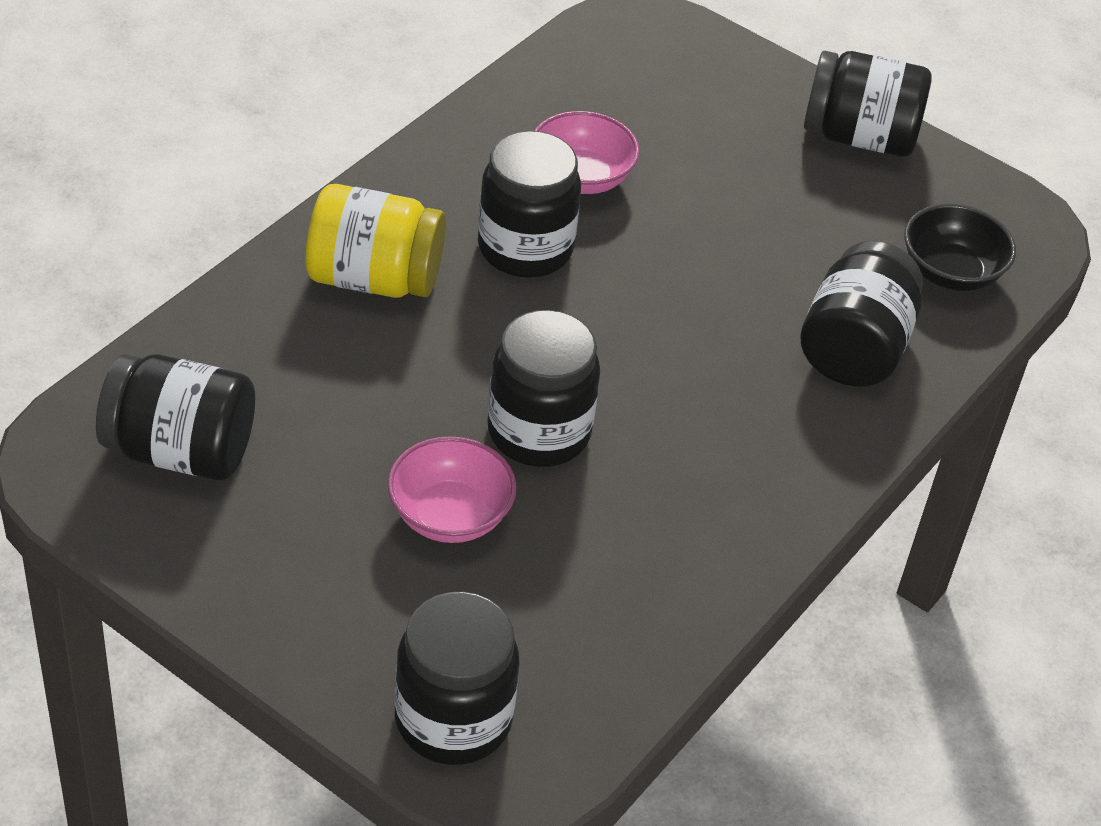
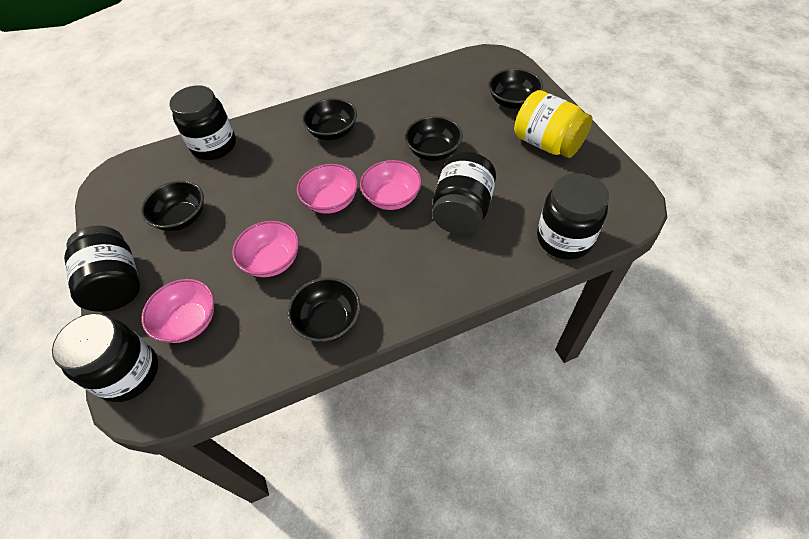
black bowl: 1 -> 5
black jar: 6 -> 5
pink bowl: 2 -> 4

